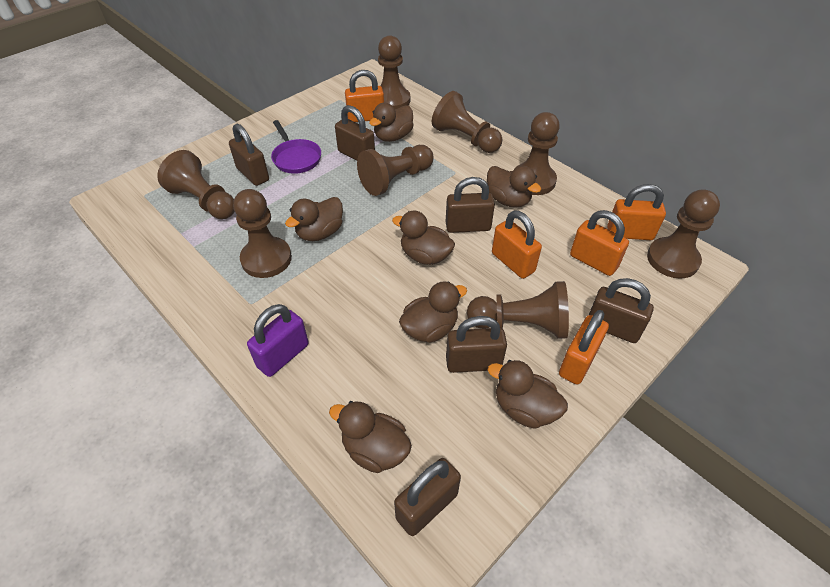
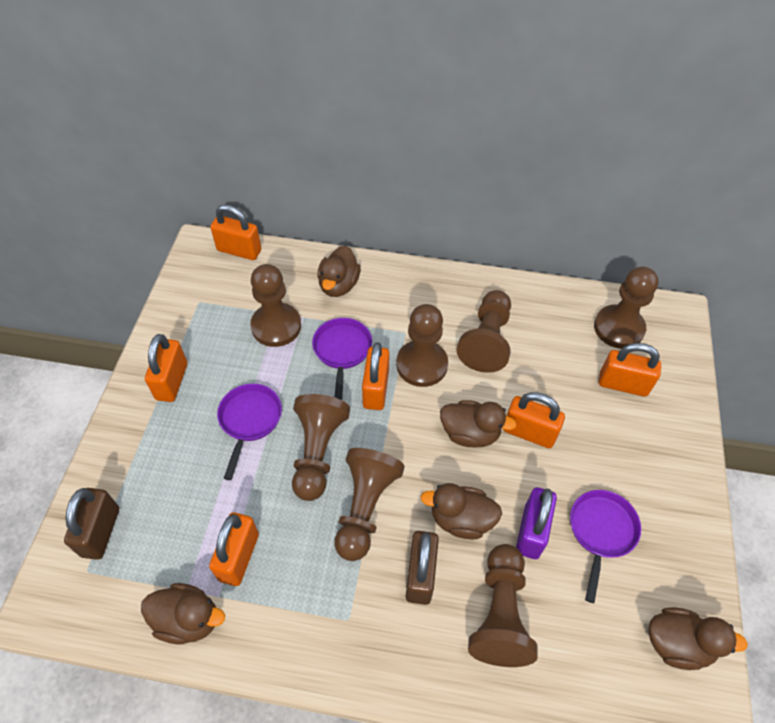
brown duck: 7 -> 5
brown padlock: 6 -> 2
brown pawn: 8 -> 7
orange padlock: 5 -> 6
purple pan: 1 -> 3

